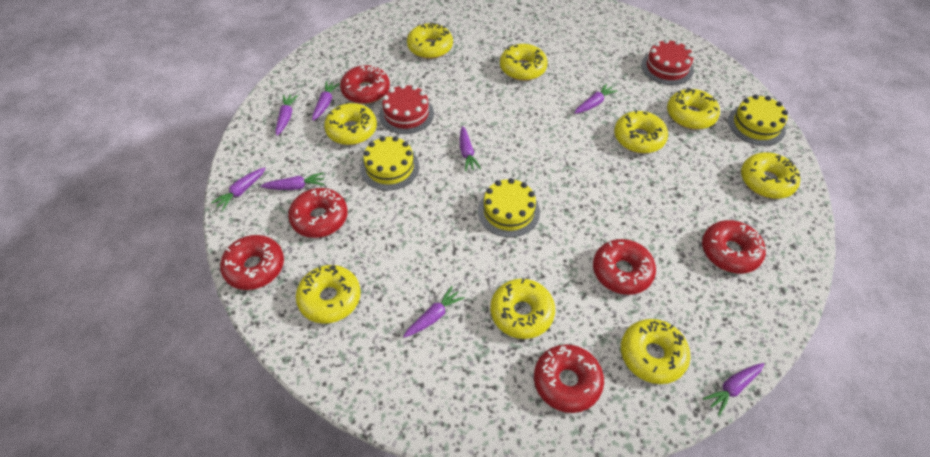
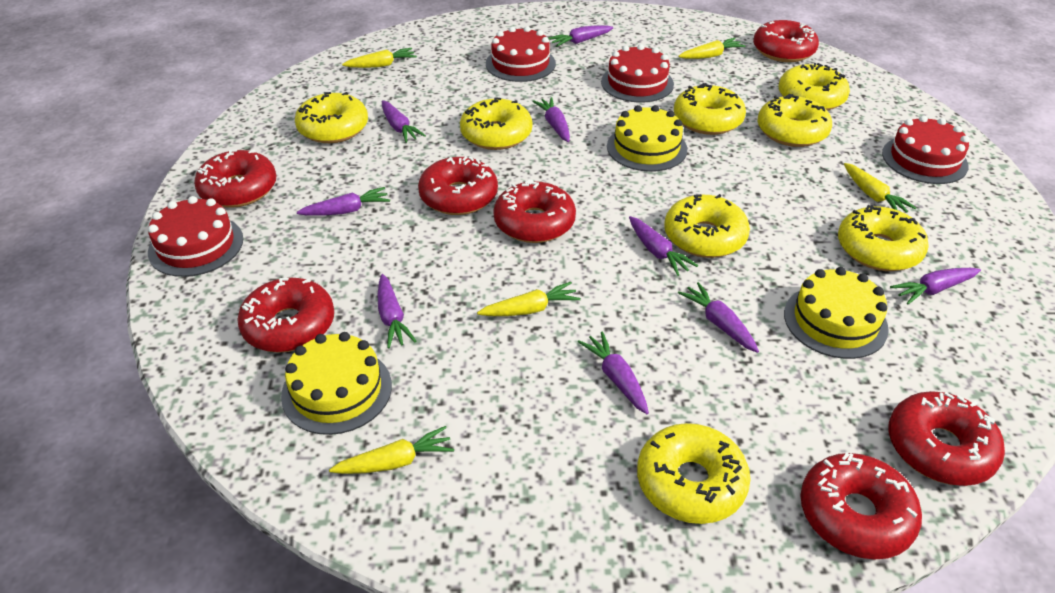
purple carrot: 8 -> 9
red cake: 2 -> 4
red donut: 6 -> 7
yellow carrot: 0 -> 5
yellow donut: 9 -> 8

